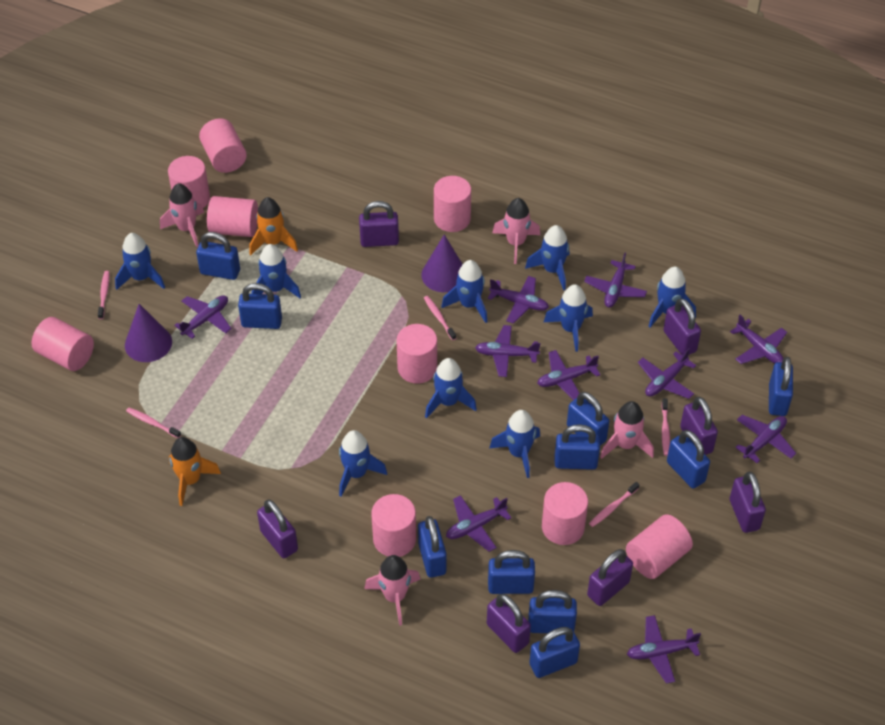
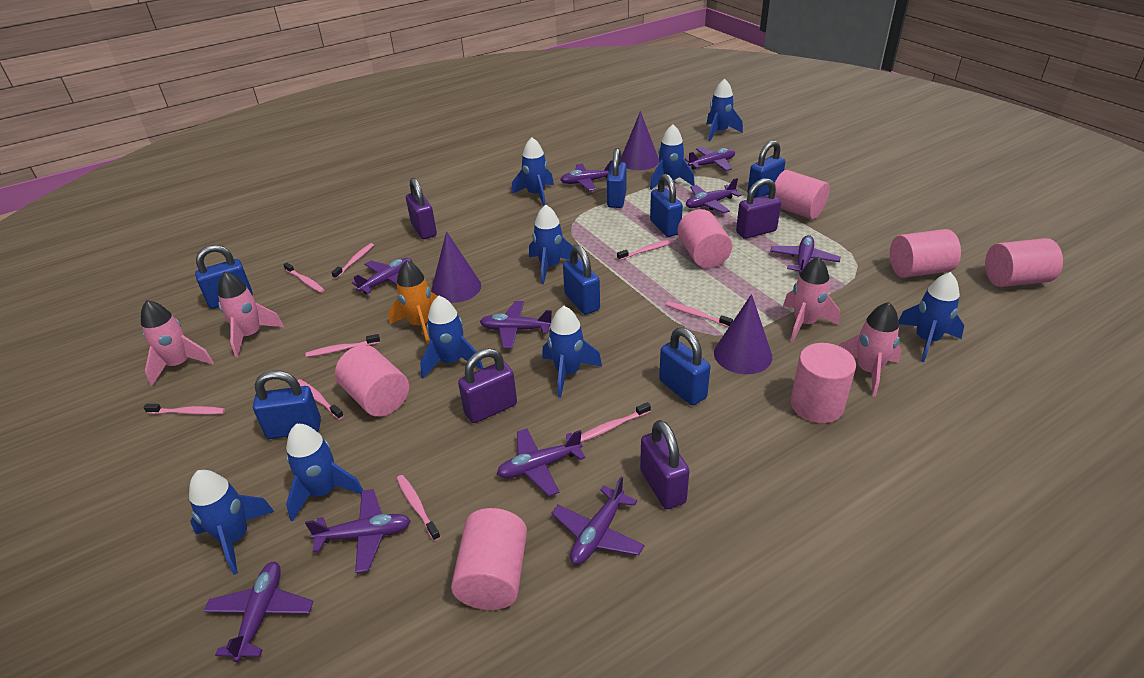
blue padlock: 10 -> 7
orange rocket: 2 -> 1
pink cylinder: 9 -> 7
pink toothbrush: 5 -> 9
purple cone: 2 -> 3
purple padlock: 7 -> 4

